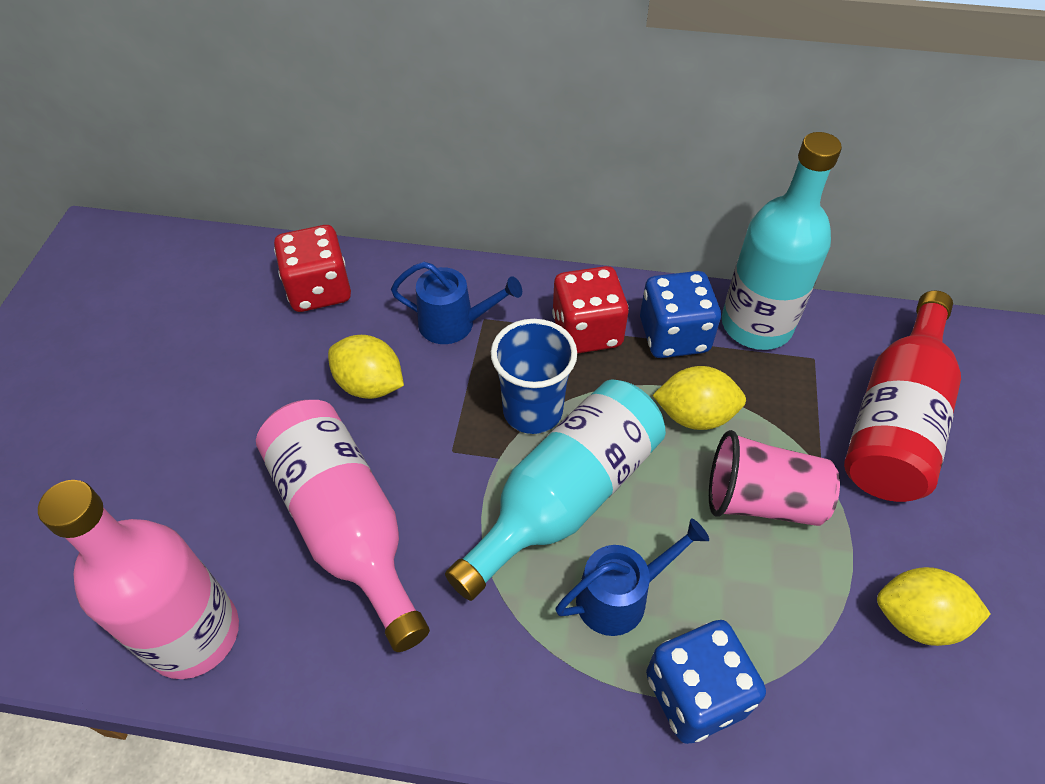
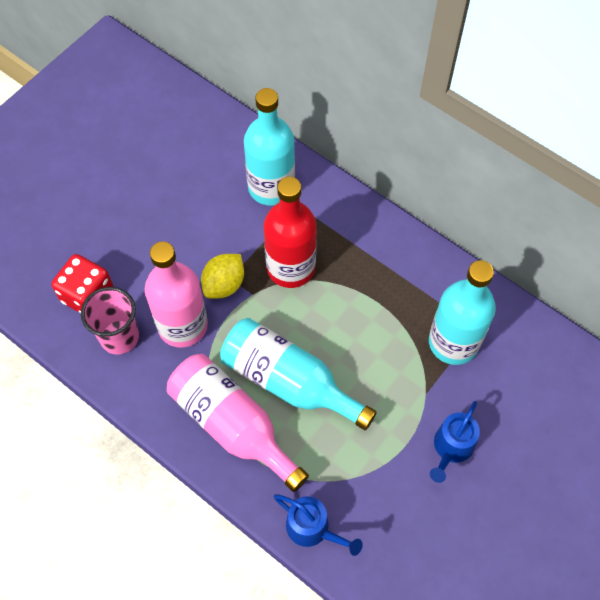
blue cup: 1 -> 0
blue dice: 2 -> 0
red dice: 2 -> 1
turquoise bottle: 2 -> 3
yellow lemon: 3 -> 1

